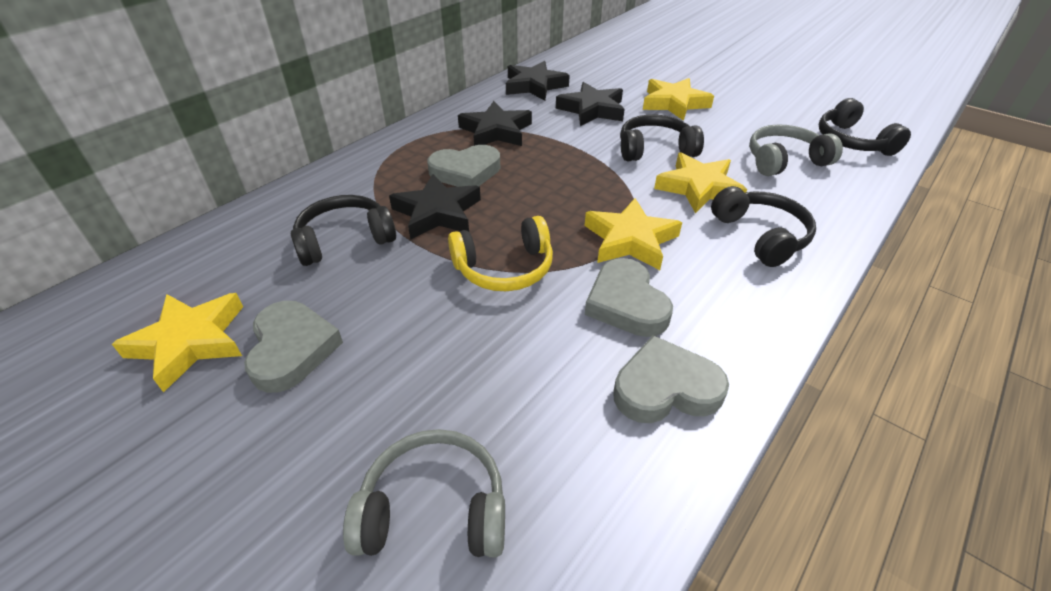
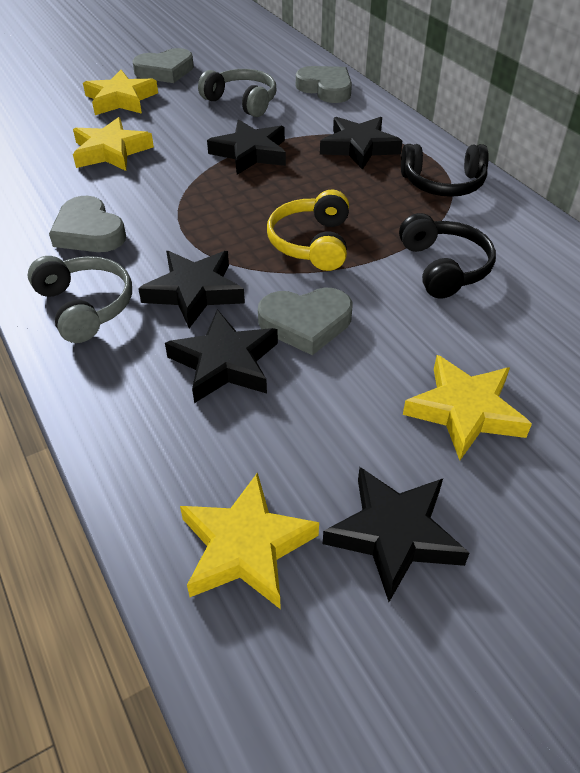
black headphones: 4 -> 2
black star: 4 -> 5

